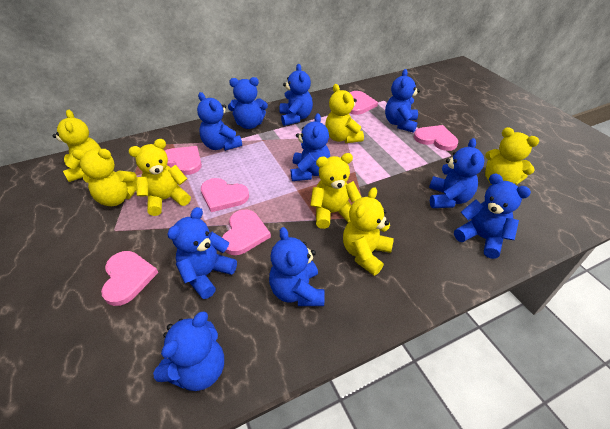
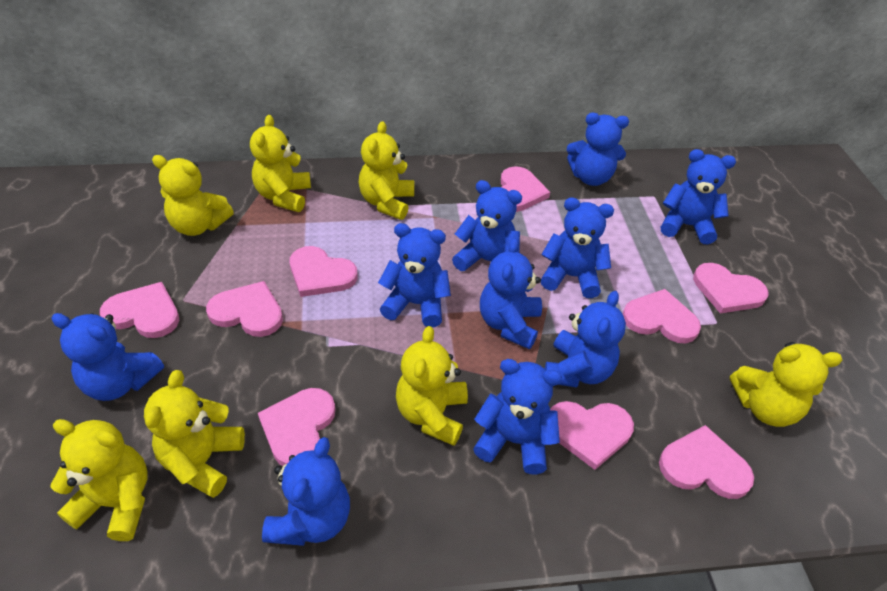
pink heart: 6 -> 9

